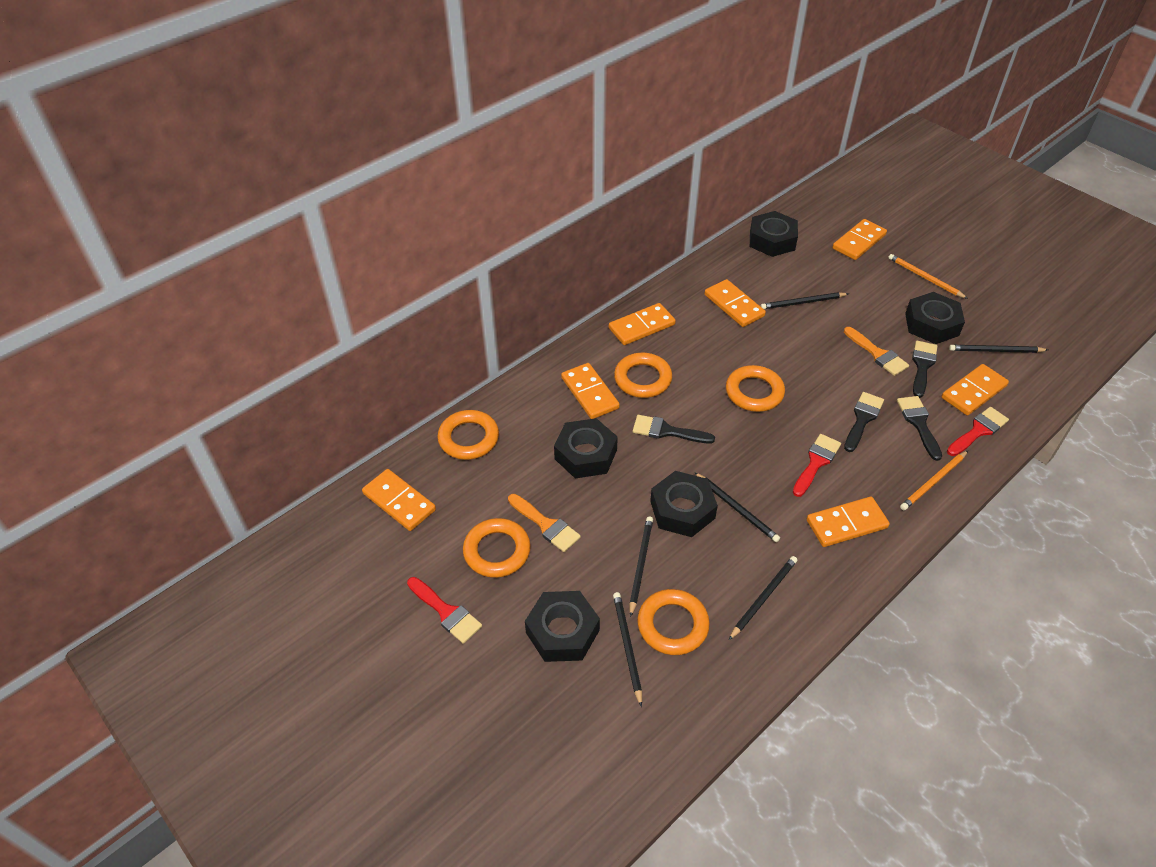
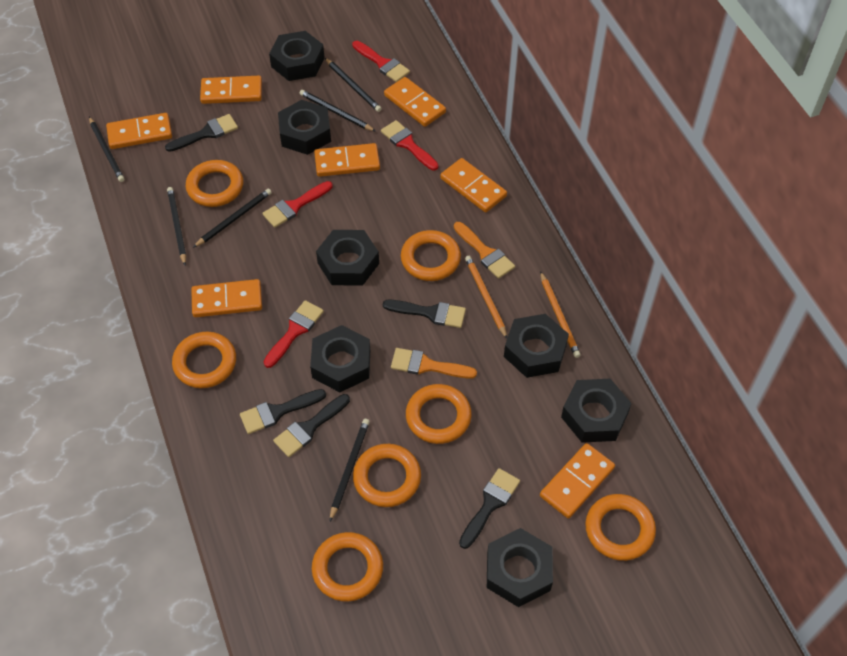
black brush: 4 -> 5
black nut: 5 -> 7
orange ring: 5 -> 7
red brush: 3 -> 4

